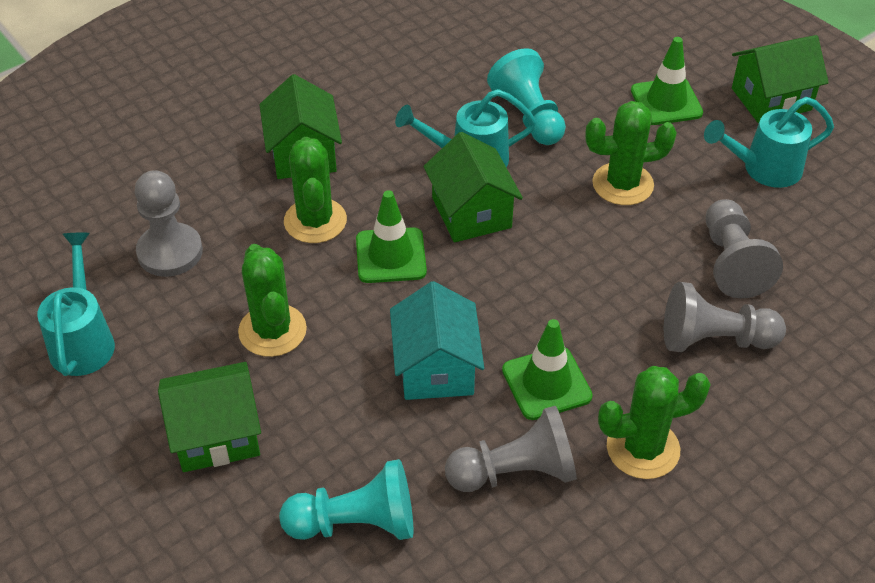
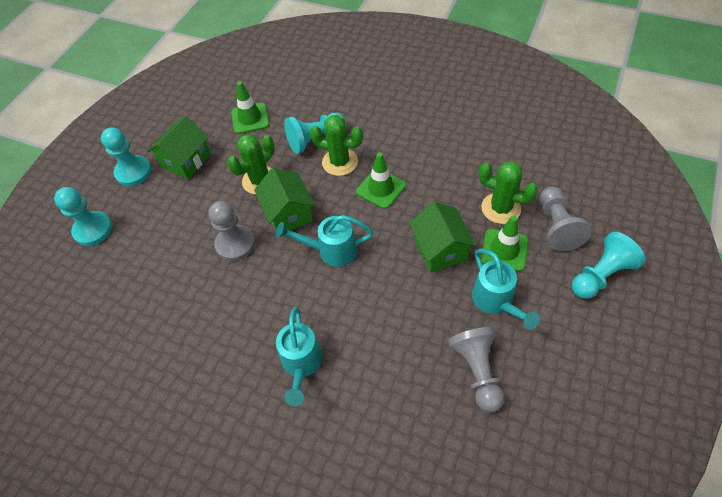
green cactus: 4 -> 3
green house: 4 -> 3
grey pawn: 4 -> 3
turquoise house: 1 -> 0
turquoise pawn: 2 -> 4

